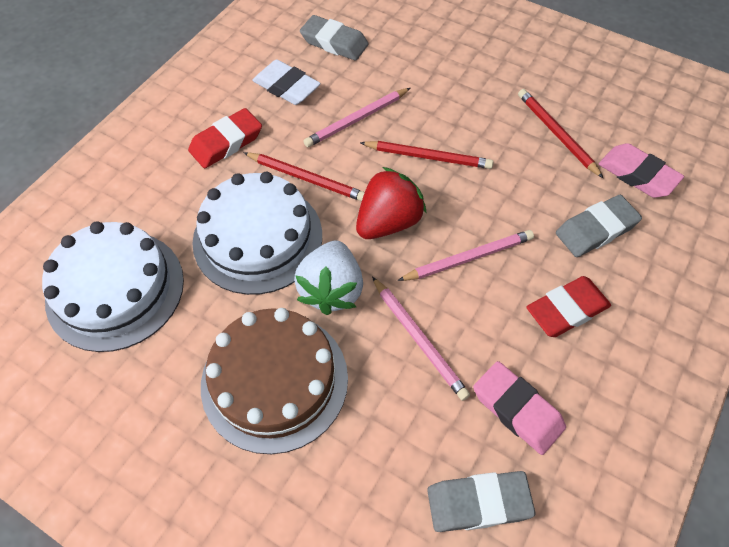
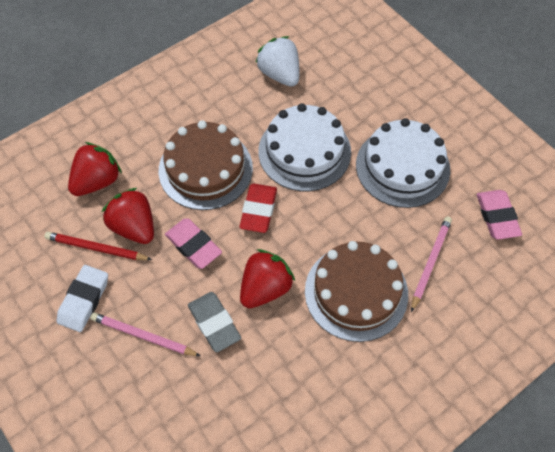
brown cake: 1 -> 2
grey eraser: 3 -> 1
pink pencil: 3 -> 2
red eraser: 2 -> 1
red pencil: 3 -> 1
red strawberry: 1 -> 3

